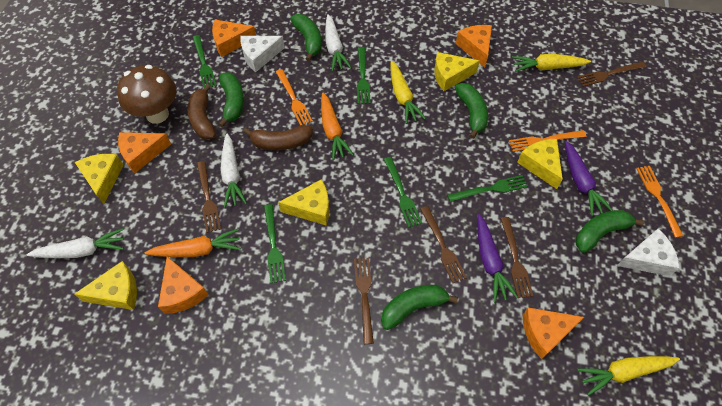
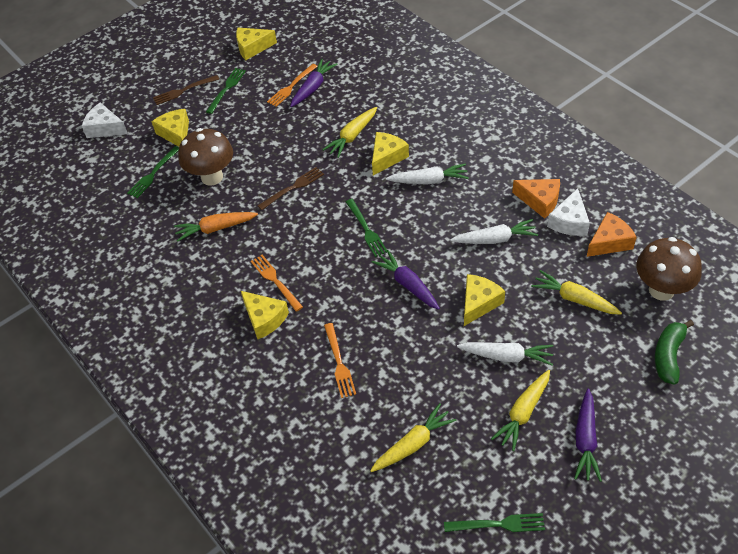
brown banana: 2 -> 0
brown fork: 5 -> 2
brown mushroom: 1 -> 2
green banana: 5 -> 1
green fork: 5 -> 4
orange carrot: 2 -> 1
orange cheese: 5 -> 2
purple carrot: 2 -> 3
yellow carrot: 3 -> 4

